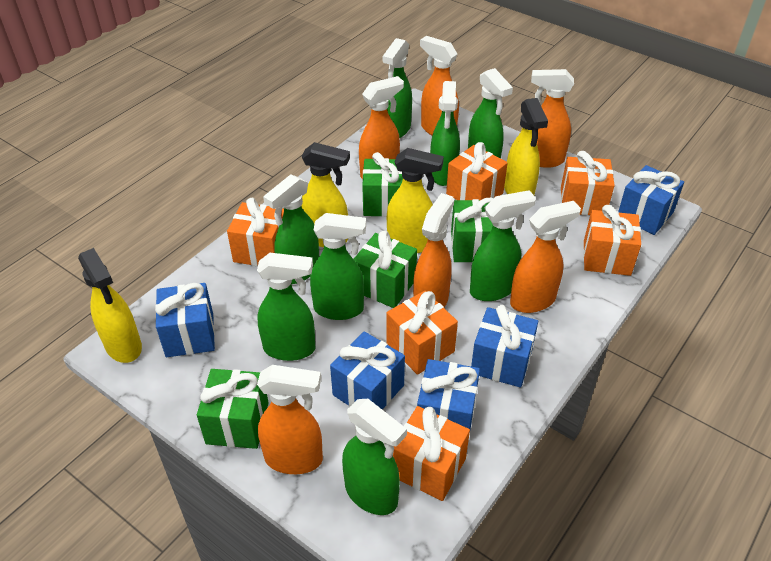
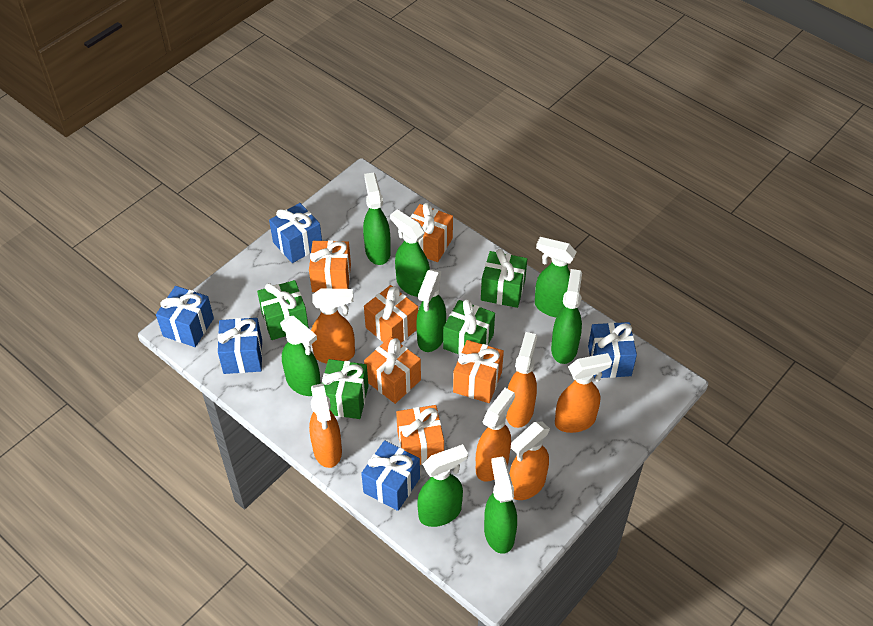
yellow spray bottle: 4 -> 0

